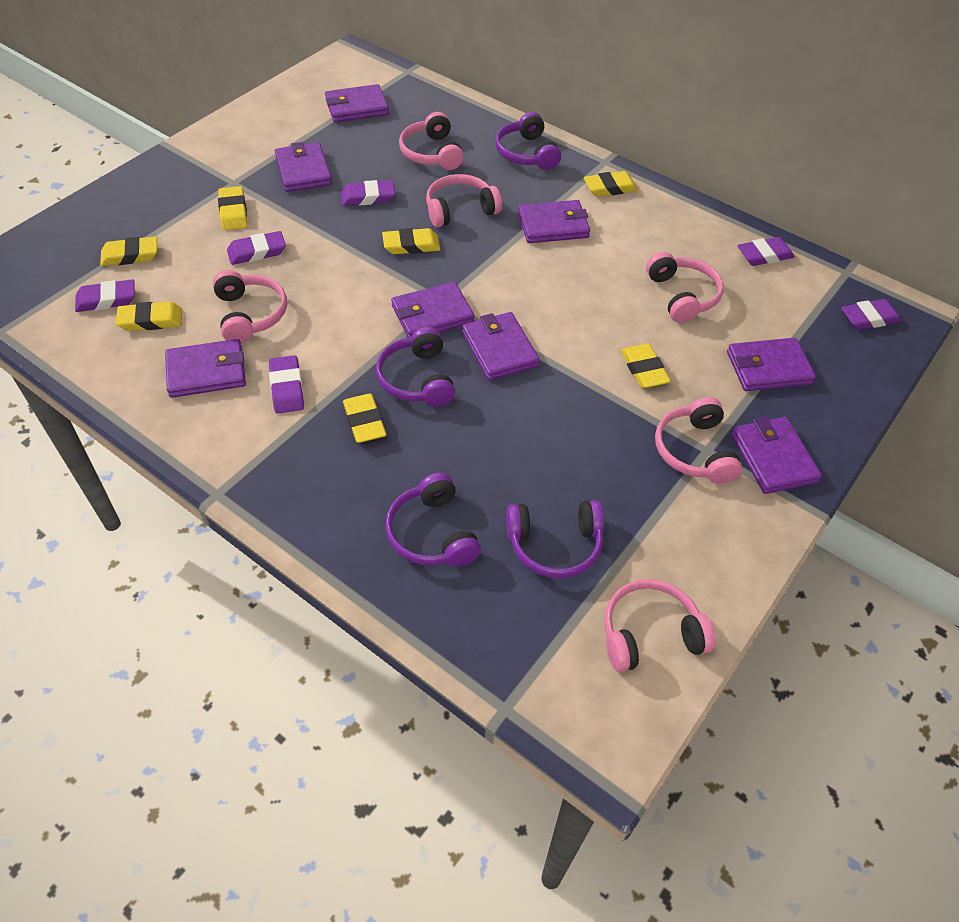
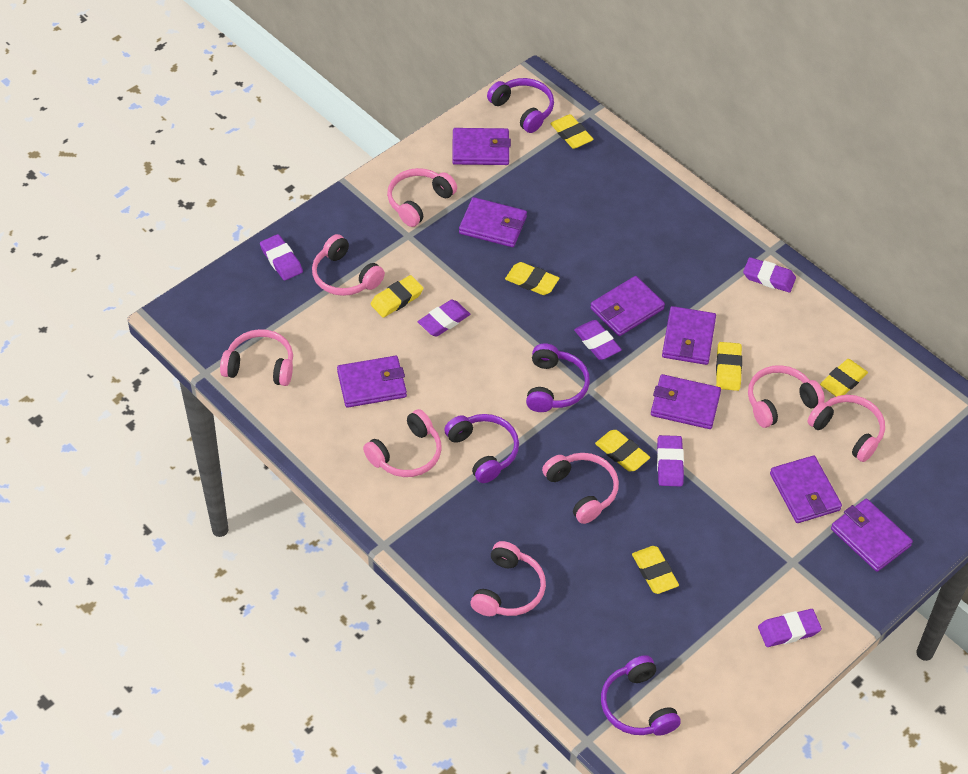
pink headphones: 6 -> 8

